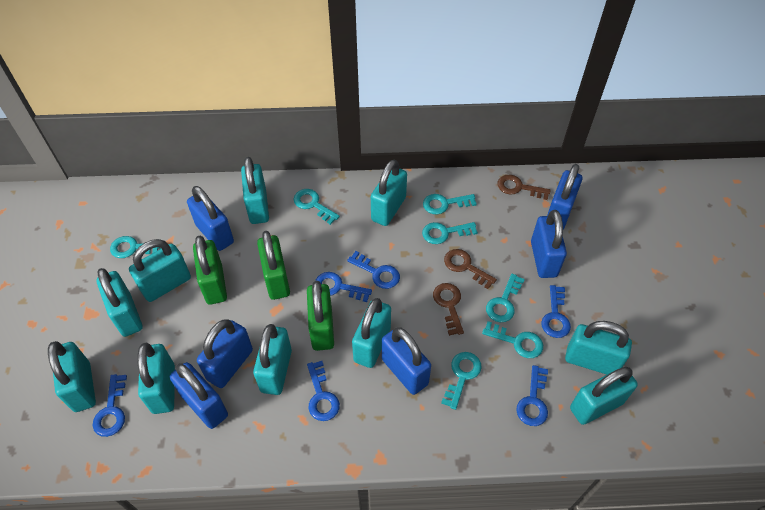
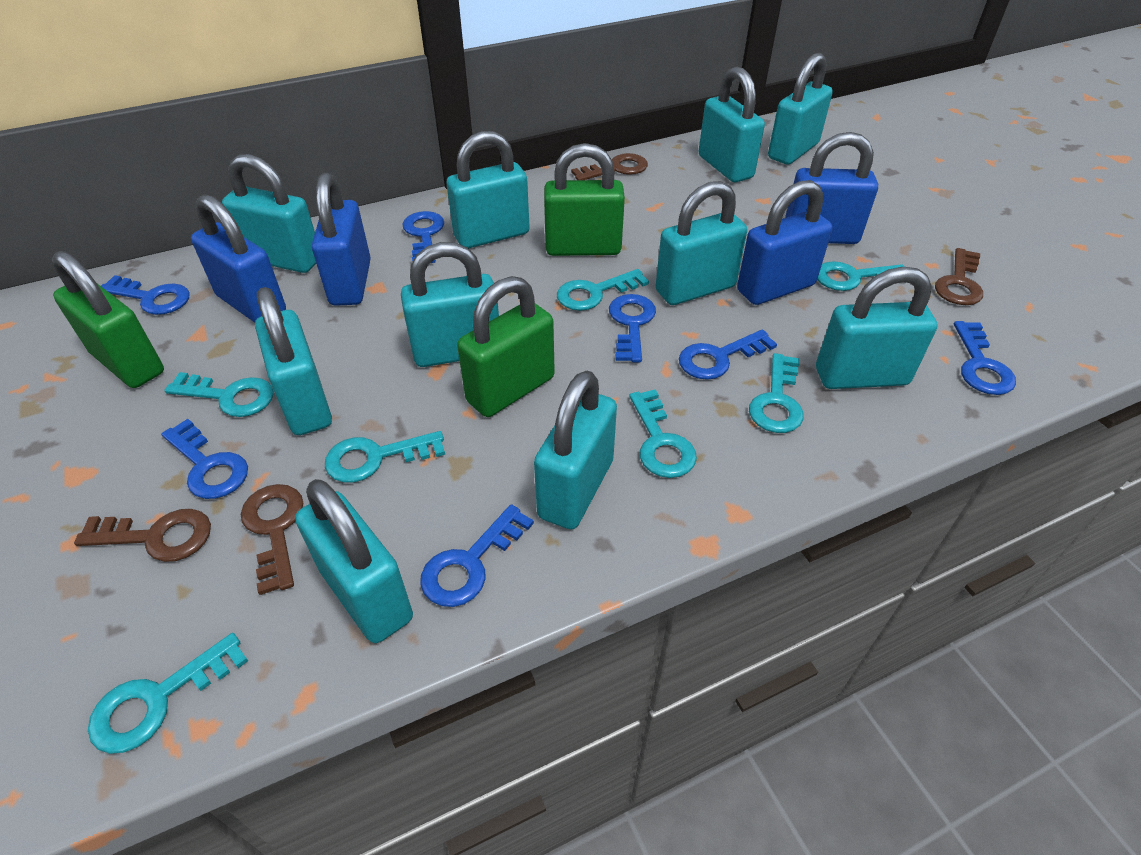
blue key: 6 -> 7
blue padlock: 6 -> 4
brown key: 3 -> 4

